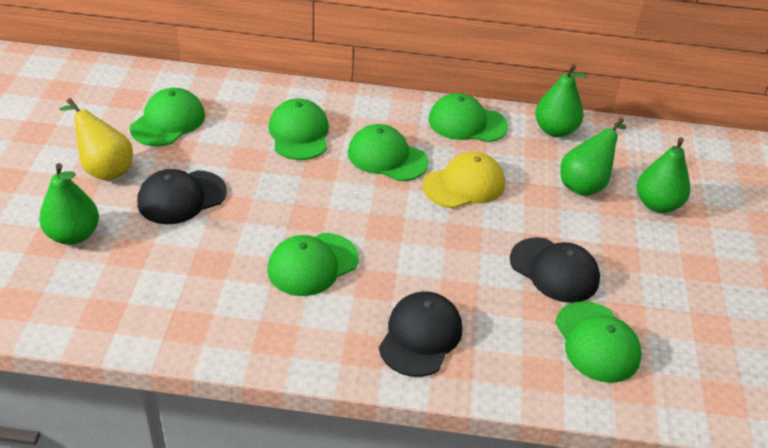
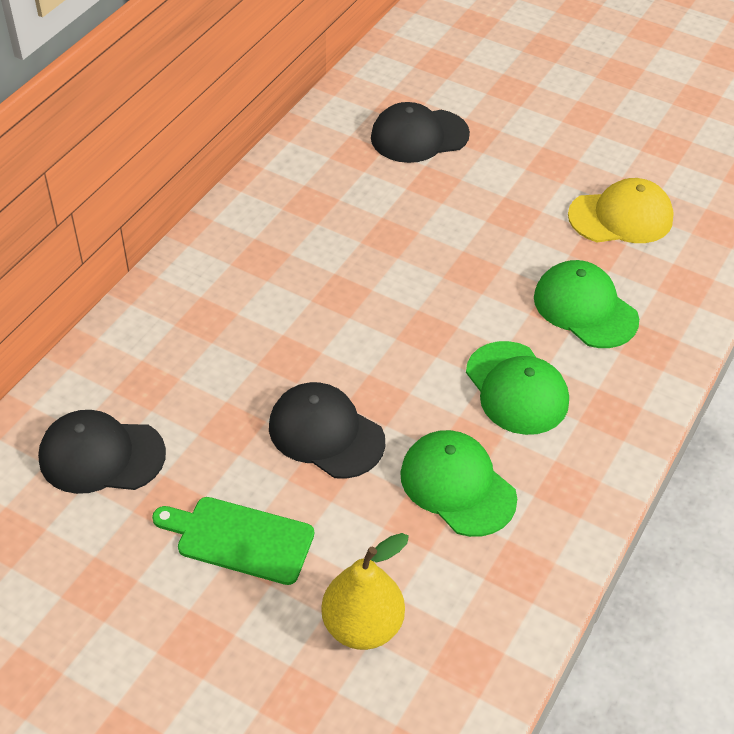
green cap: 6 -> 3
green cutting board: 0 -> 1
green pear: 4 -> 0

